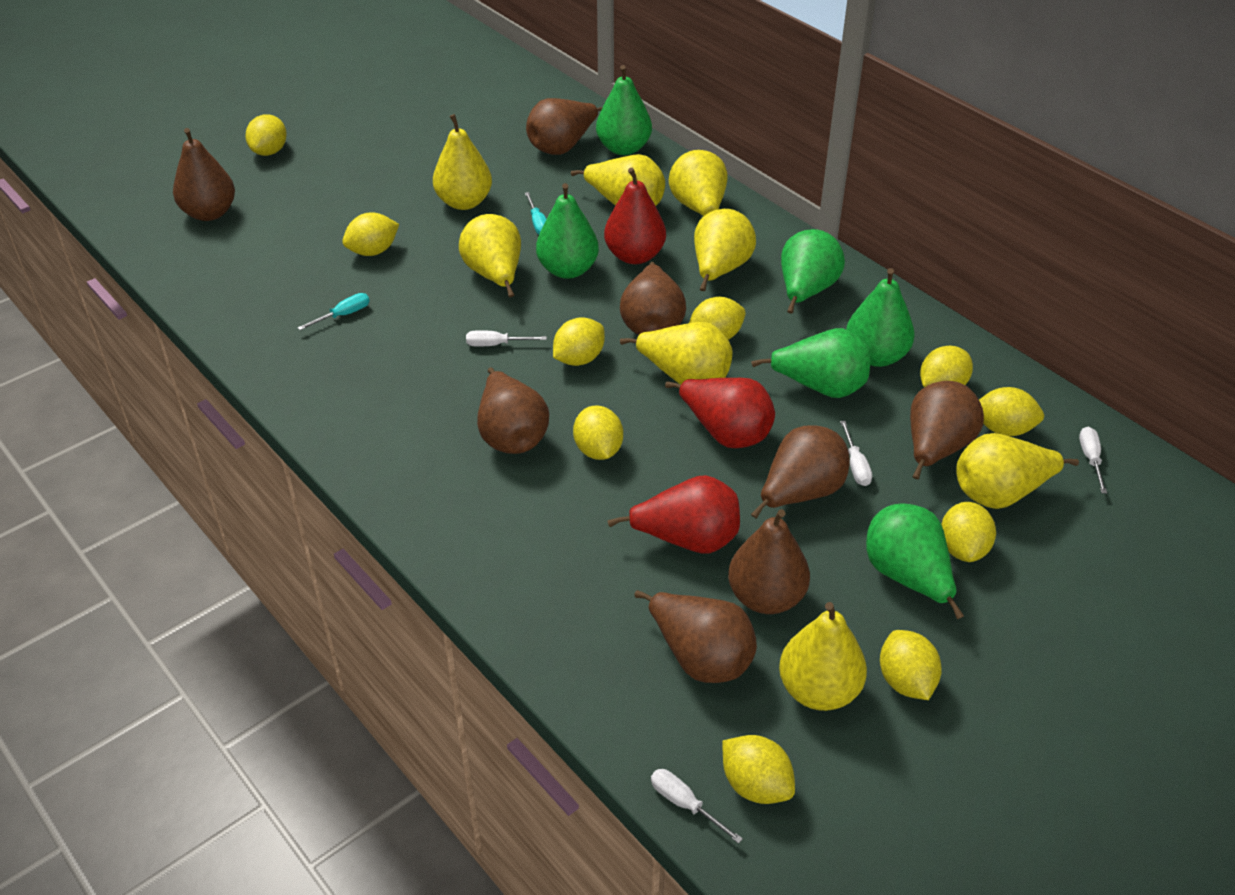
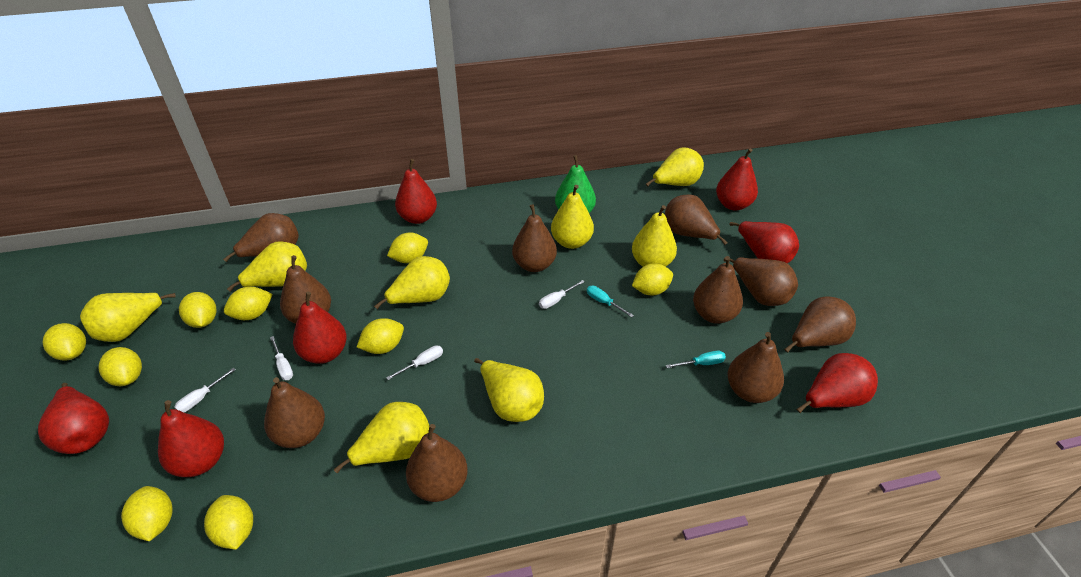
brown pear: 8 -> 10
green pear: 6 -> 1
red pear: 3 -> 7
yellow lemon: 10 -> 9

